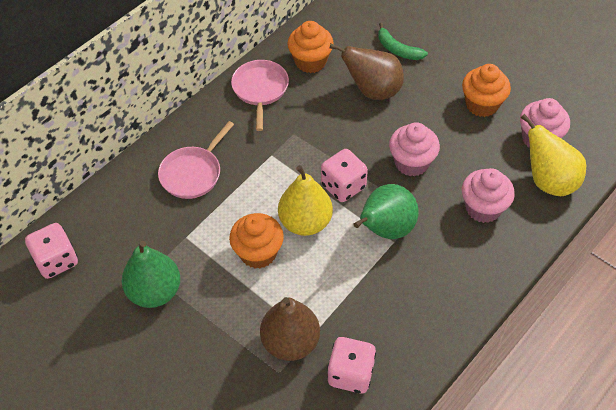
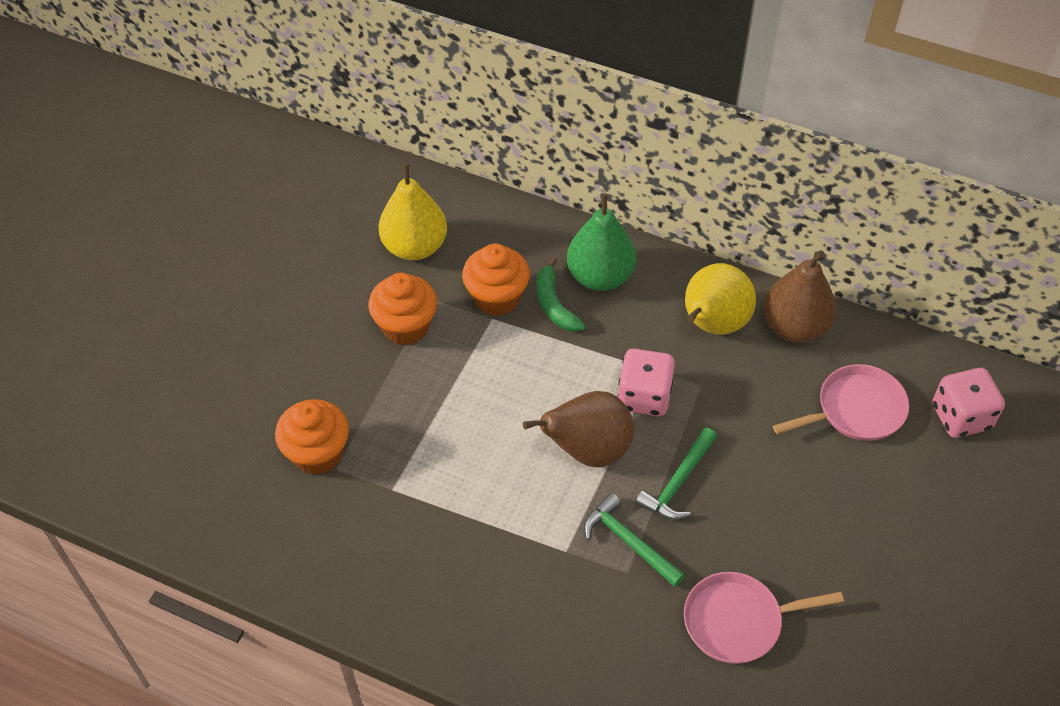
green hammer: 0 -> 2
green pear: 2 -> 1
pink cupcake: 3 -> 0
pink dice: 3 -> 2

